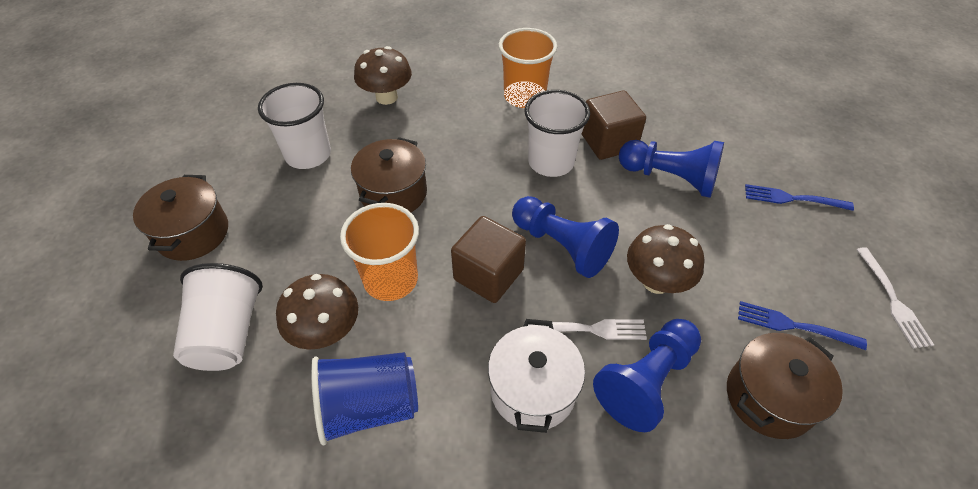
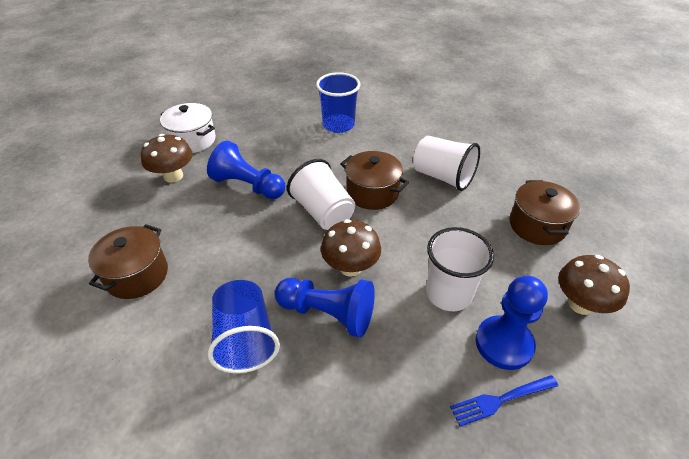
blue cup: 1 -> 2
blue fork: 2 -> 1
brown cube: 2 -> 0
orange cup: 2 -> 0
white fork: 2 -> 0

